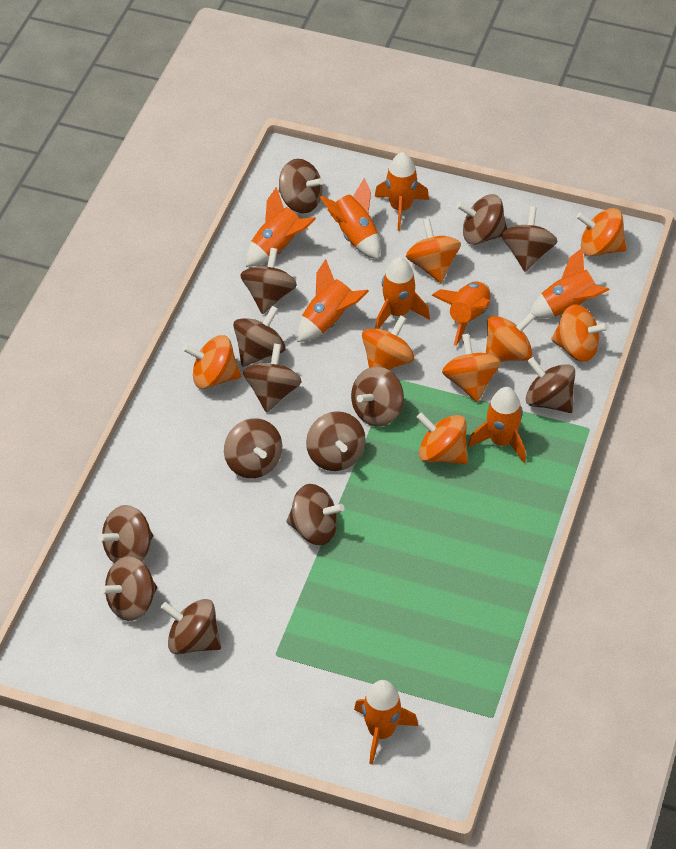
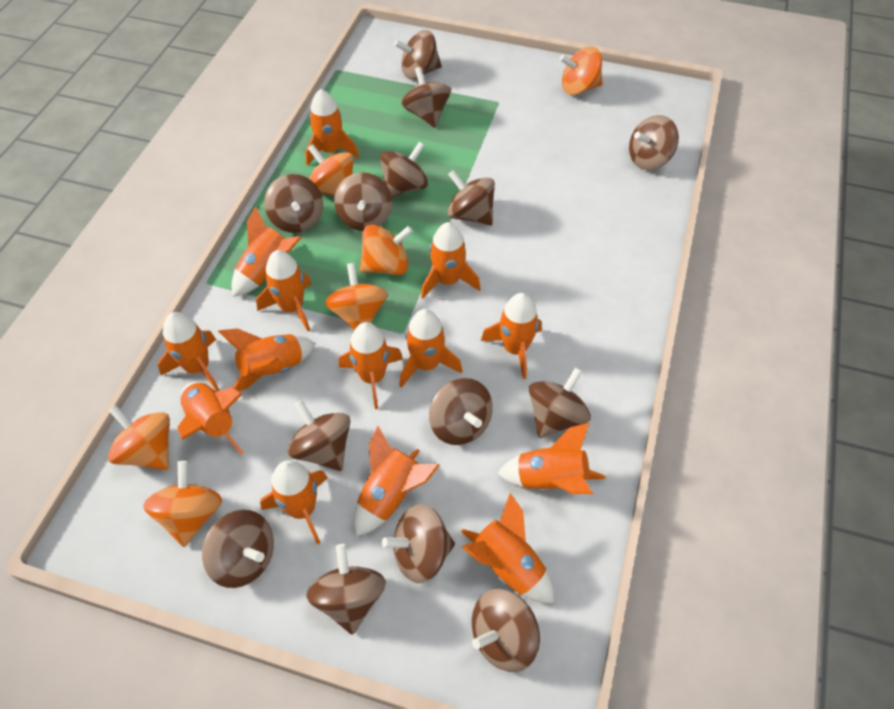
orange rocket: 9 -> 14
orange spinning top: 8 -> 6

